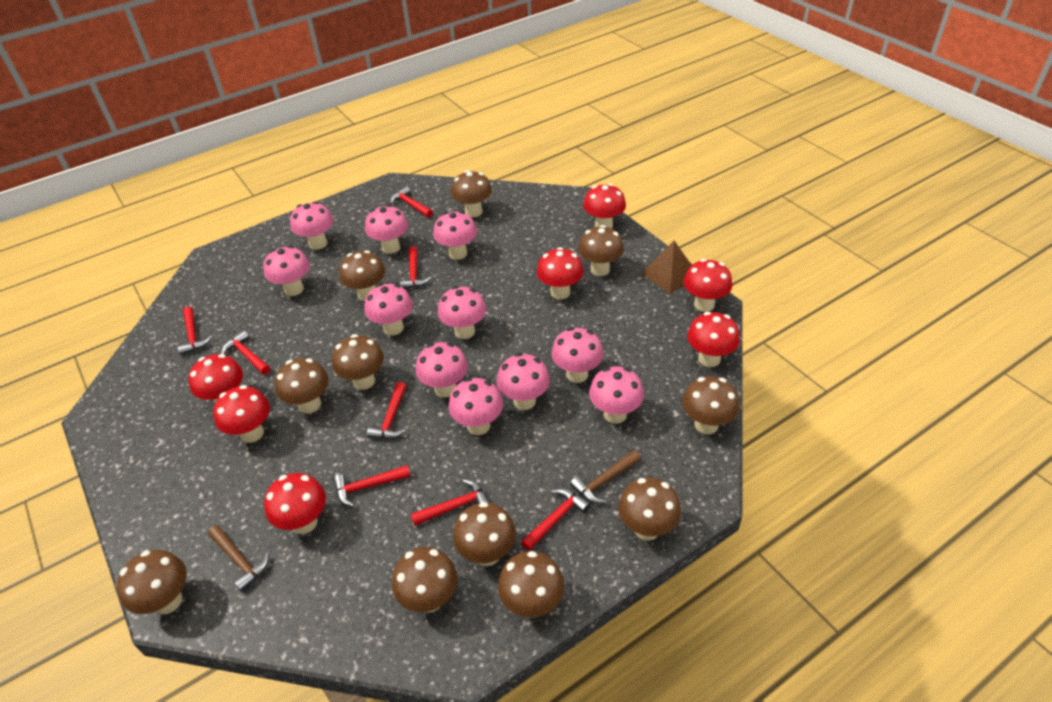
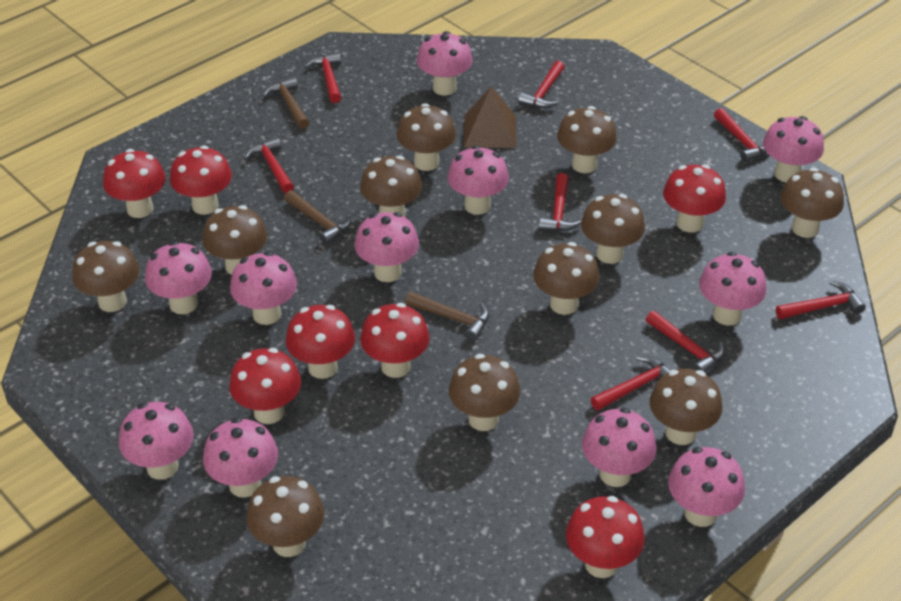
brown hammer: 2 -> 3

